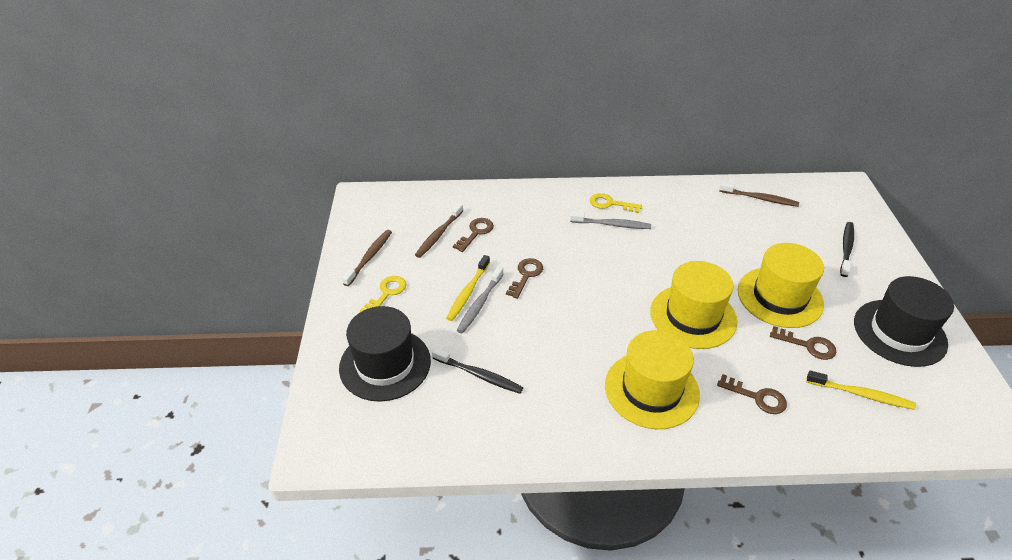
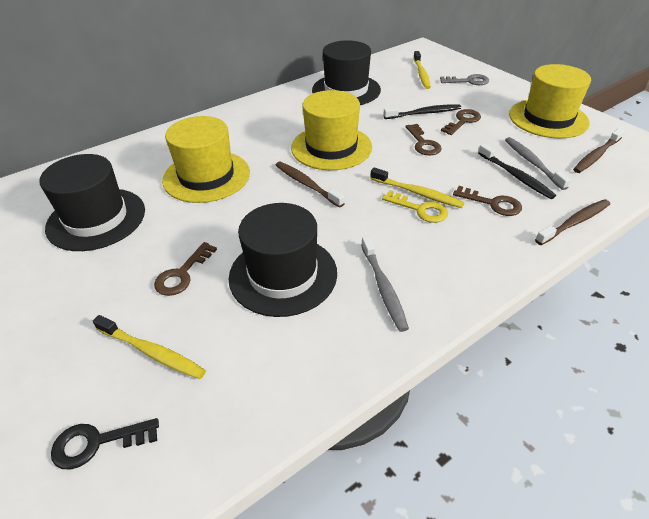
black hat: 2 -> 3
black key: 0 -> 1
grey key: 0 -> 1
yellow key: 2 -> 1
yellow toothbrush: 2 -> 3

